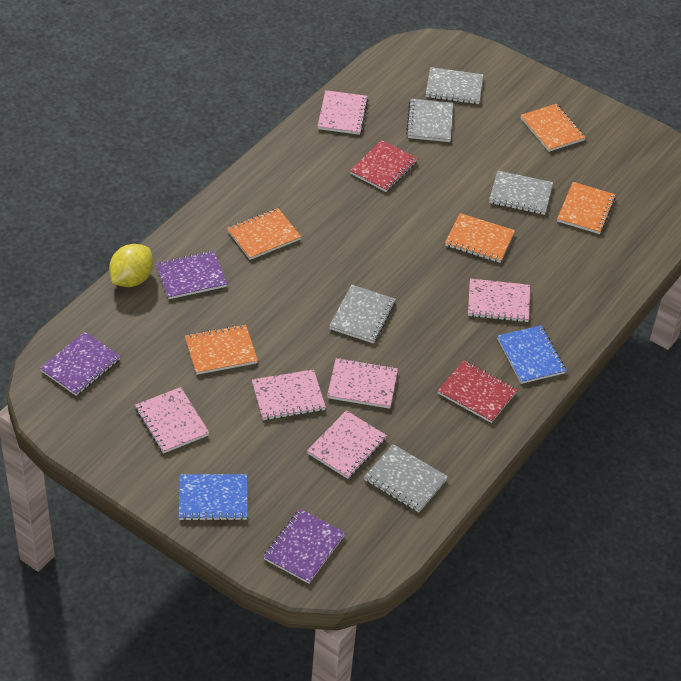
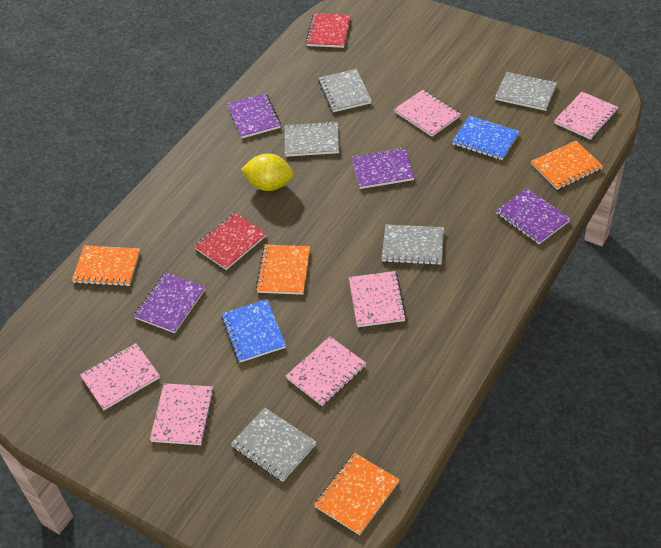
orange notebook: 5 -> 4
purple notebook: 3 -> 4

